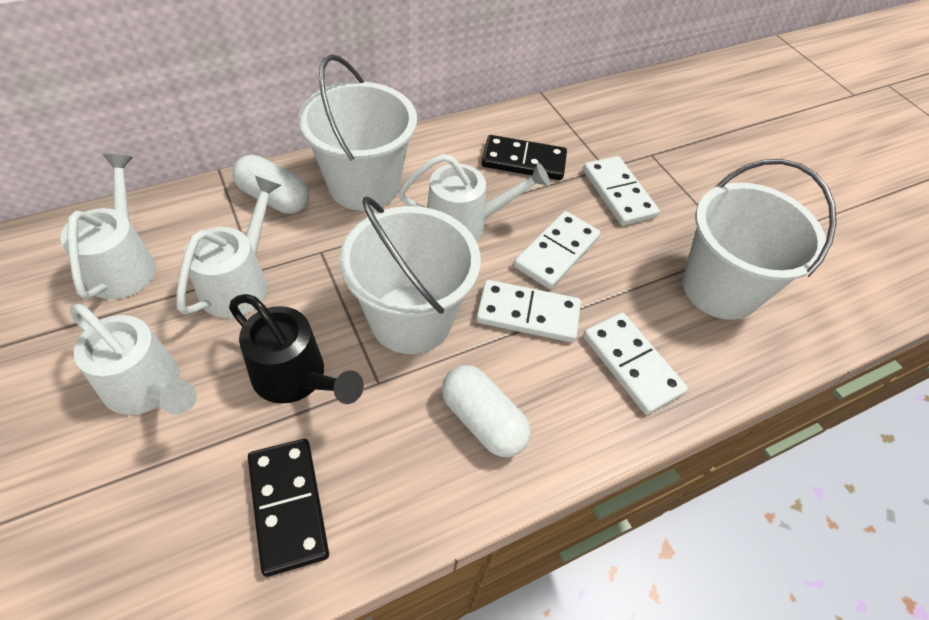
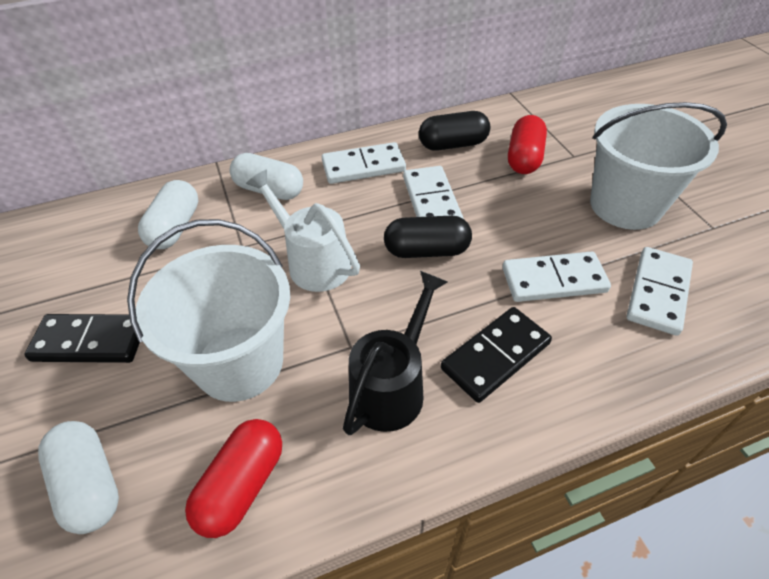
black capsule: 0 -> 2
red capsule: 0 -> 2
white bucket: 3 -> 2
white capsule: 2 -> 3
white watering can: 4 -> 1

